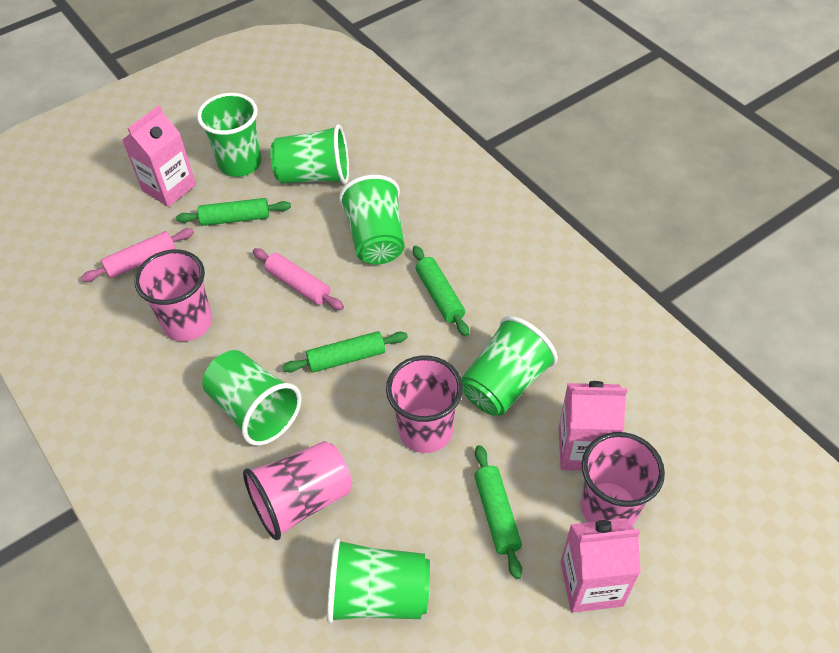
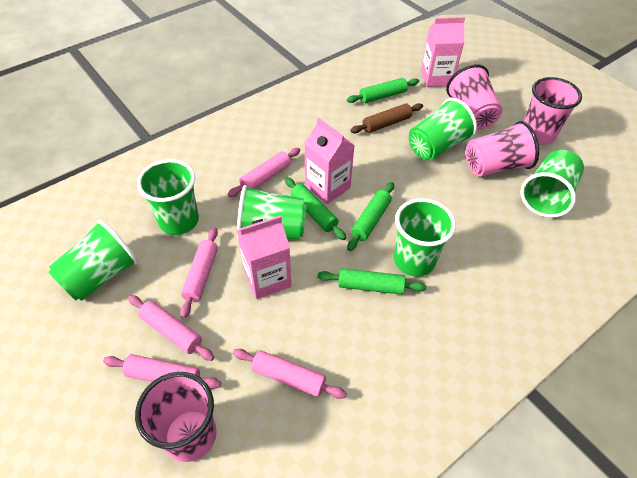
brown rolling pin: 0 -> 1
pink rolling pin: 2 -> 5

